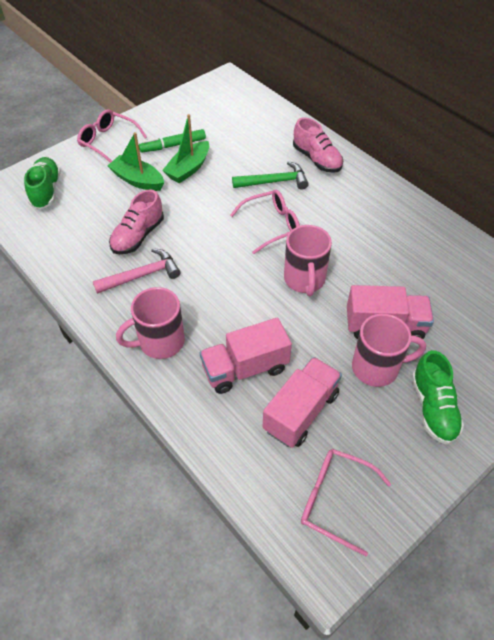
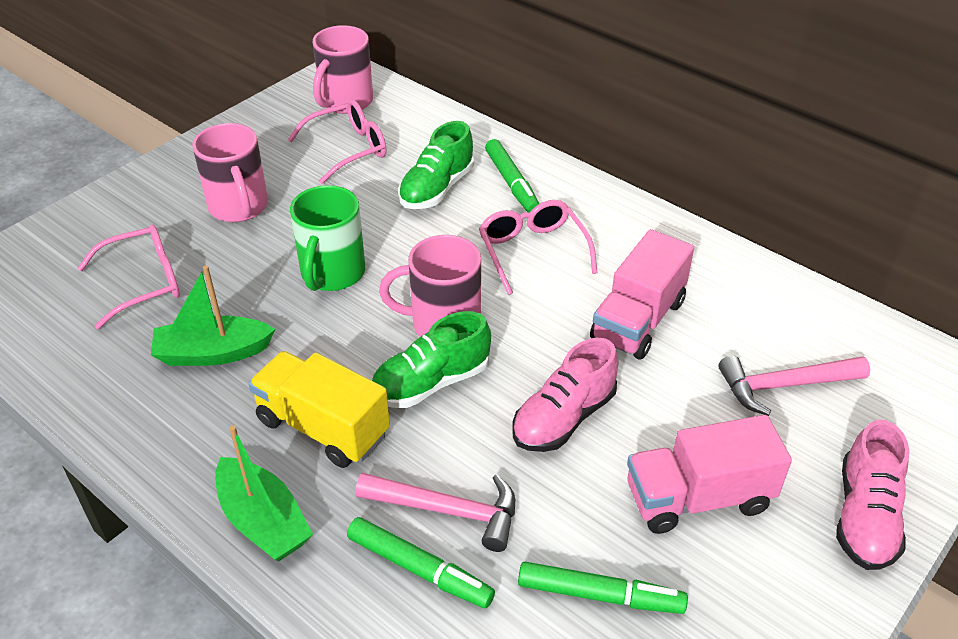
green hammer: 1 -> 0
green marker: 1 -> 3
green mug: 0 -> 1
pink hammer: 1 -> 2
pink truck: 3 -> 2
yellow truck: 0 -> 1

